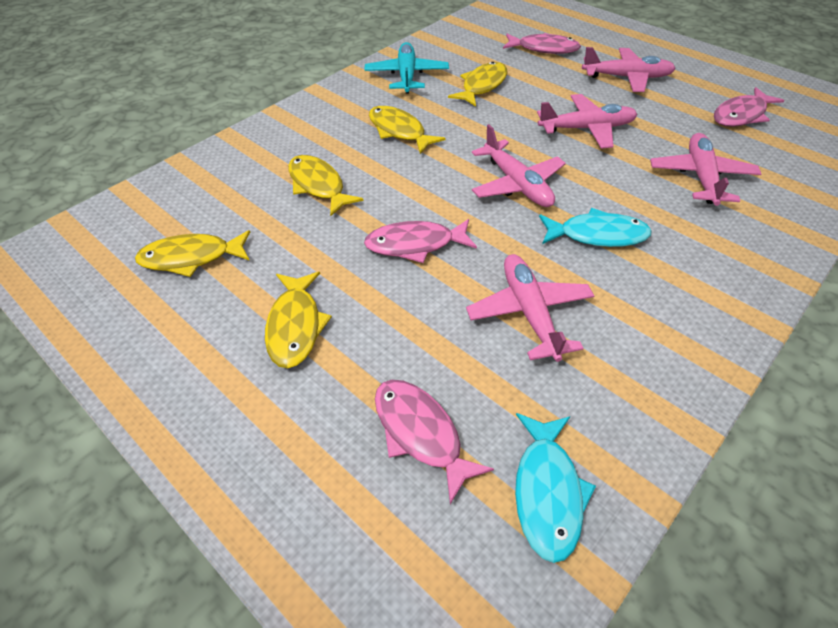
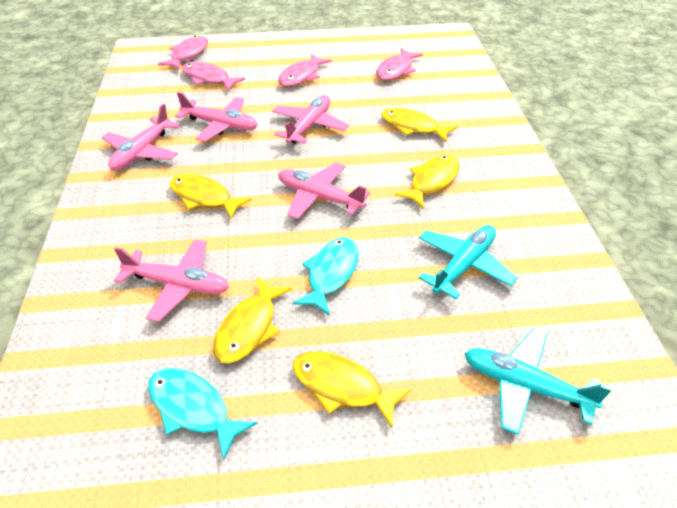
turquoise plane: 1 -> 2

